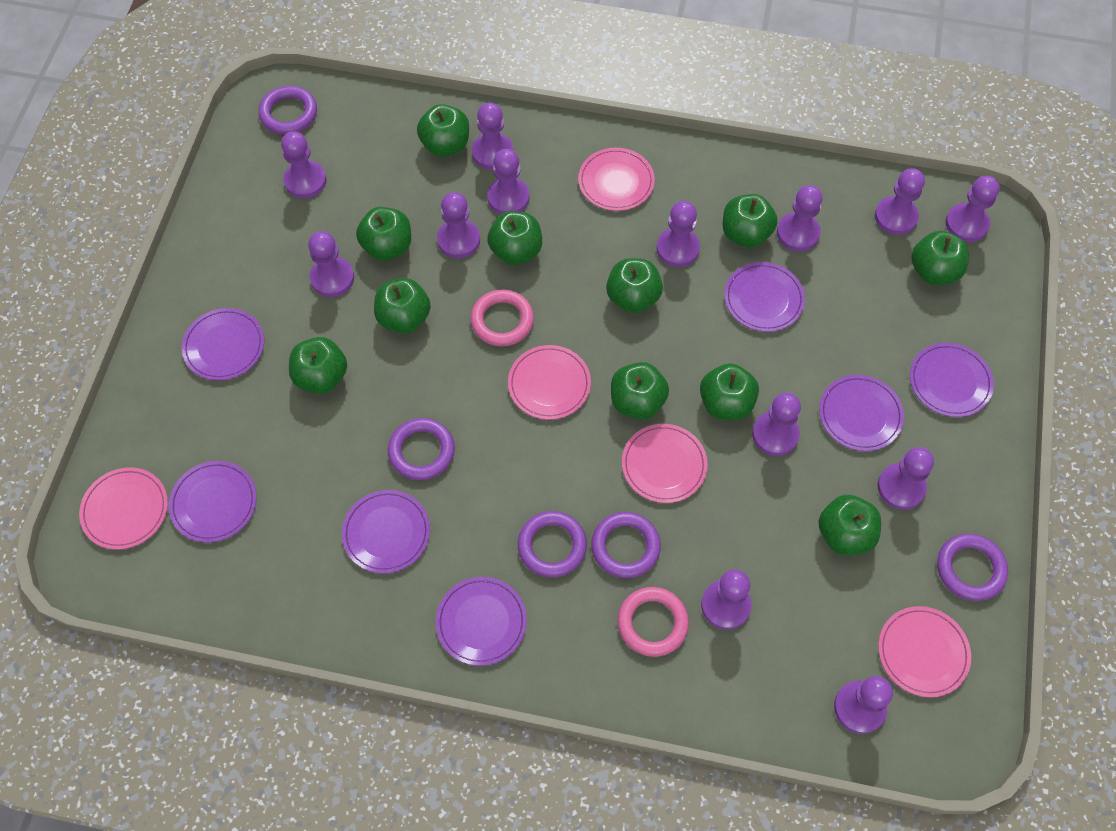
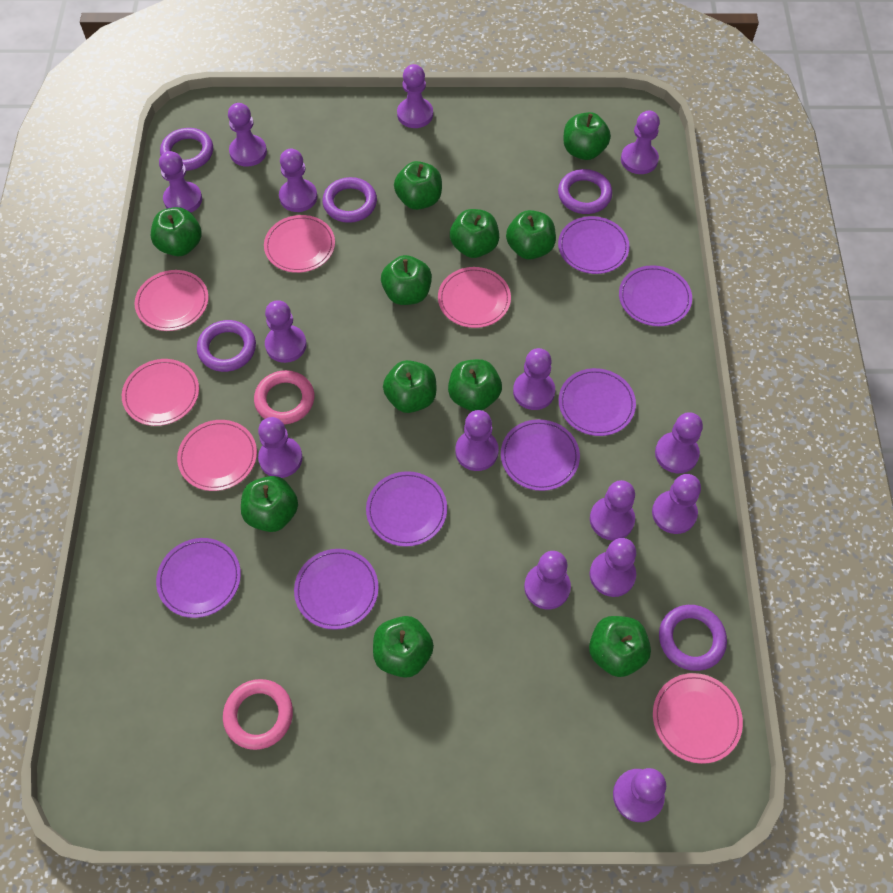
pink plate: 5 -> 6
purple pawn: 13 -> 15

